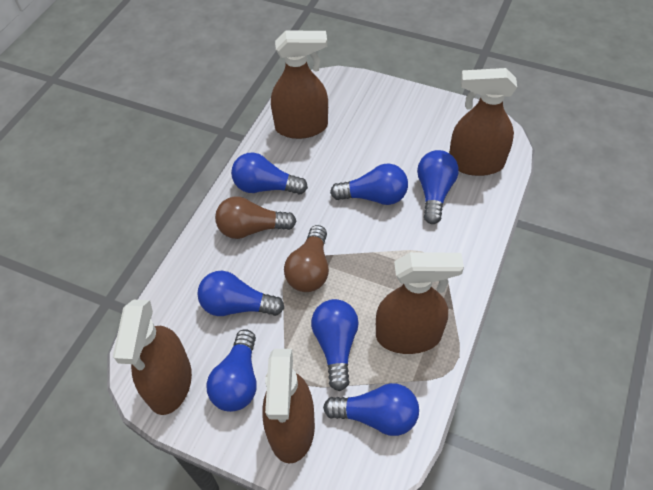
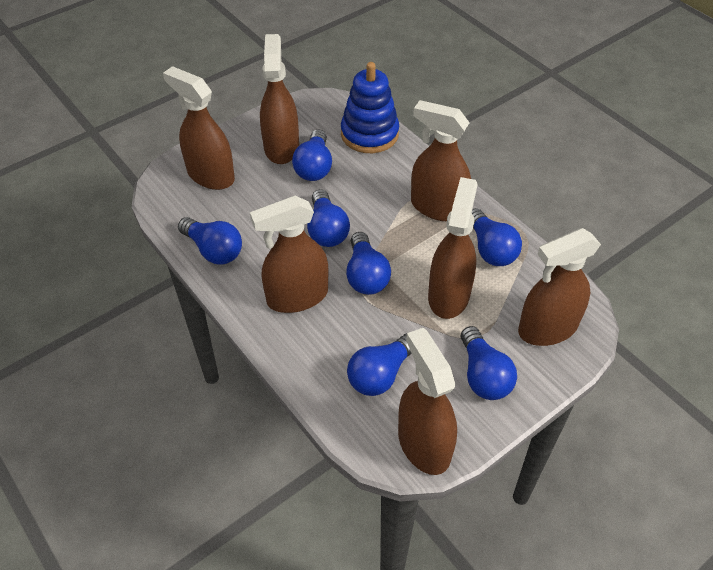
blue stacking toy: 0 -> 1
brown light bulb: 2 -> 0
brown spray bottle: 5 -> 7

